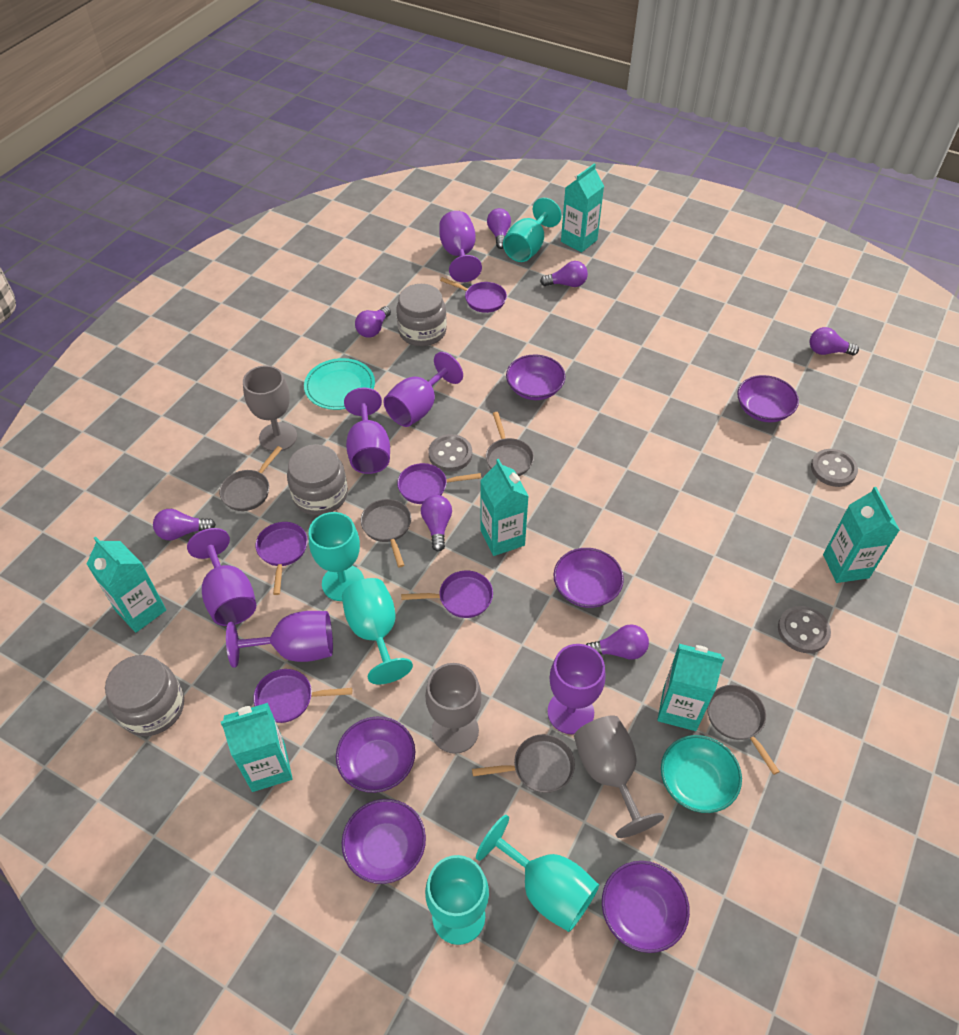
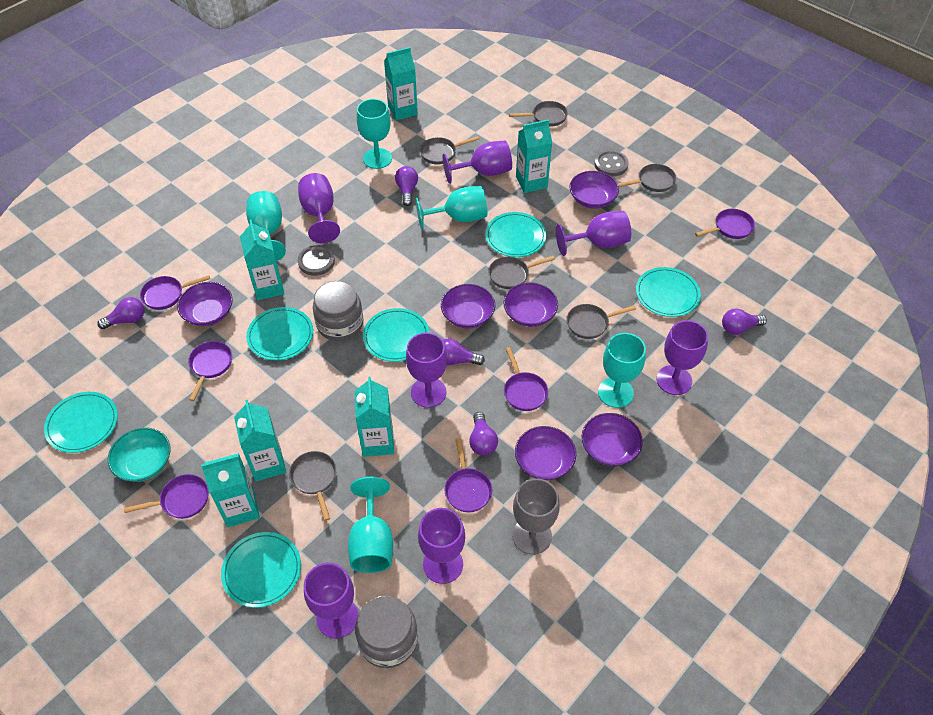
grey button: 3 -> 2
grey goblet: 3 -> 1
grey jar: 3 -> 2
grey pan: 5 -> 6
purple goblet: 6 -> 7
purple light bulb: 7 -> 5
purple pan: 5 -> 6
turquoise plate: 1 -> 6

